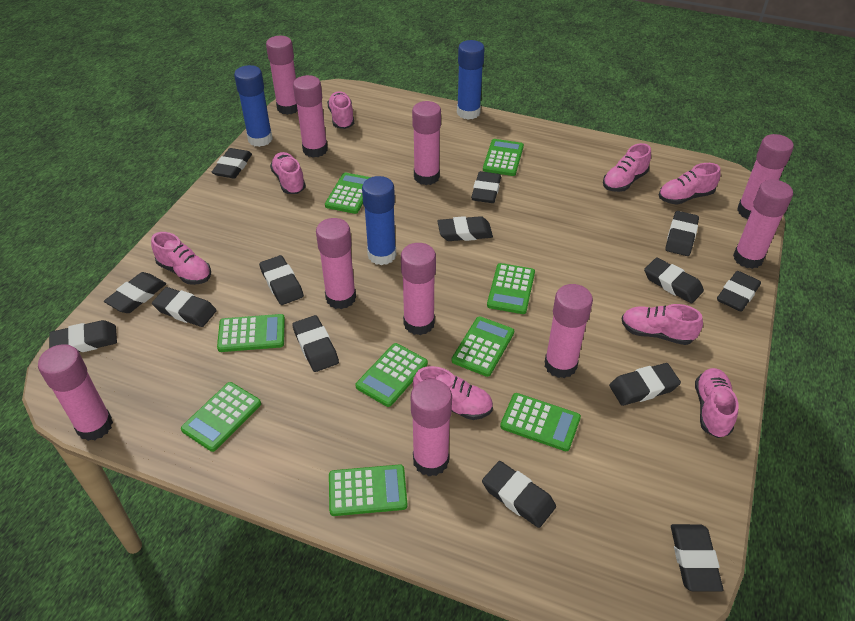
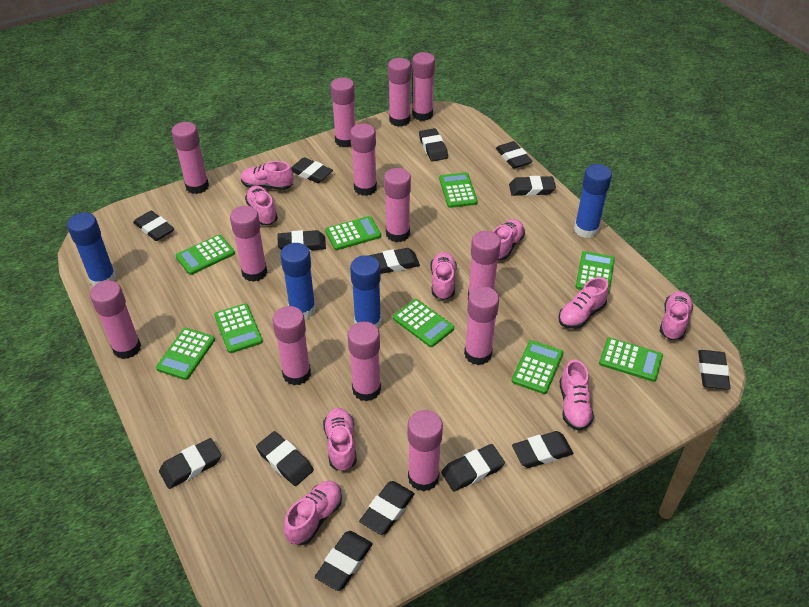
blue glue stick: 3 -> 4
pink glue stick: 10 -> 13
pink shoe: 8 -> 9

